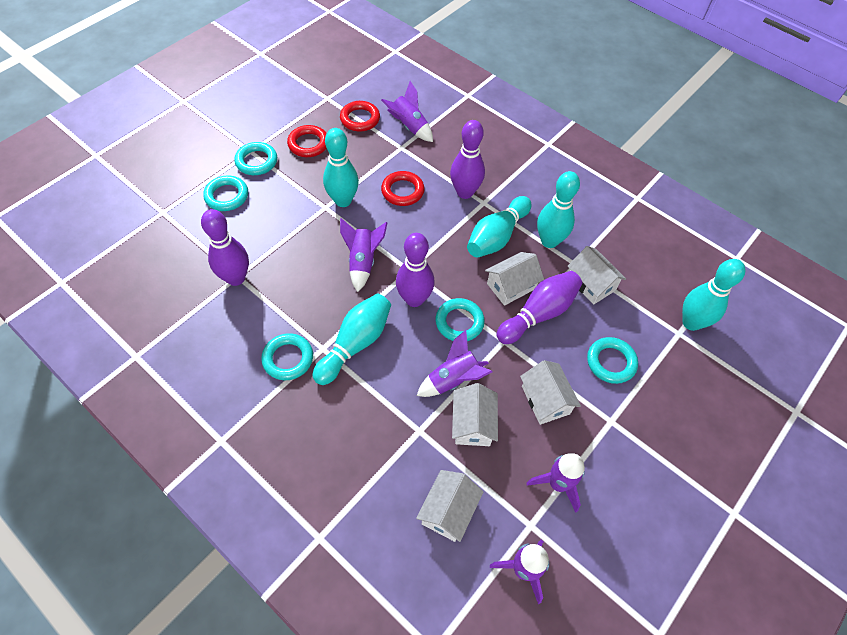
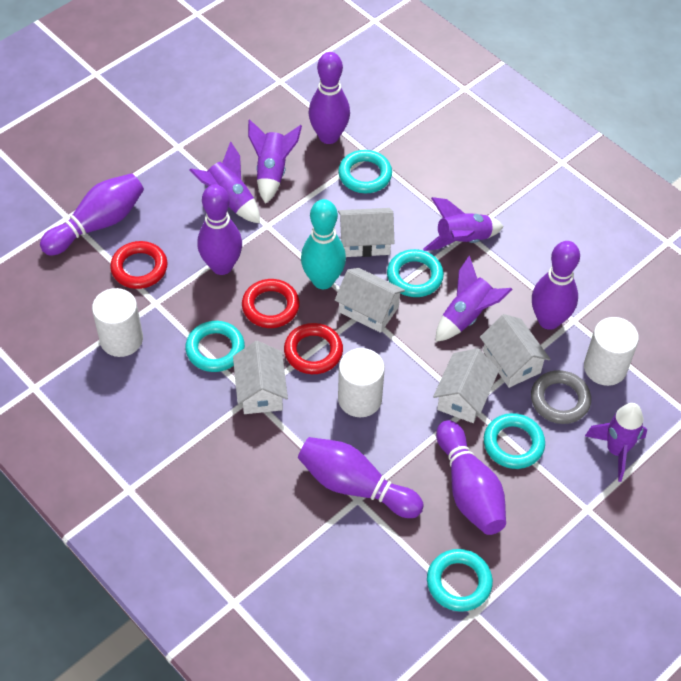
grey ring: 0 -> 1
purple bowling pin: 4 -> 6
turquoise bowling pin: 5 -> 1
white cylinder: 0 -> 3

